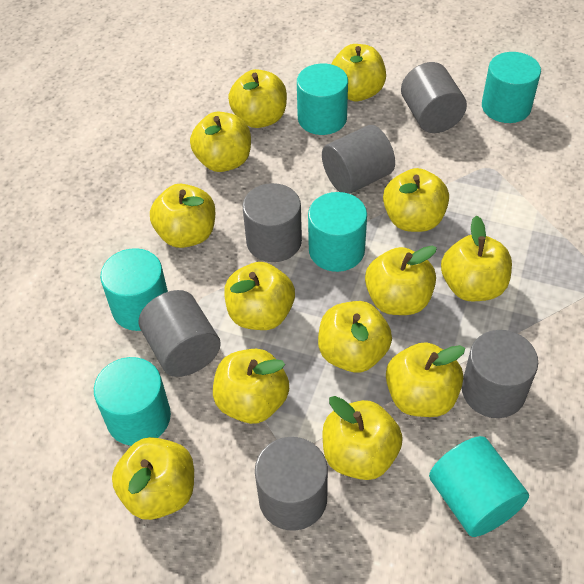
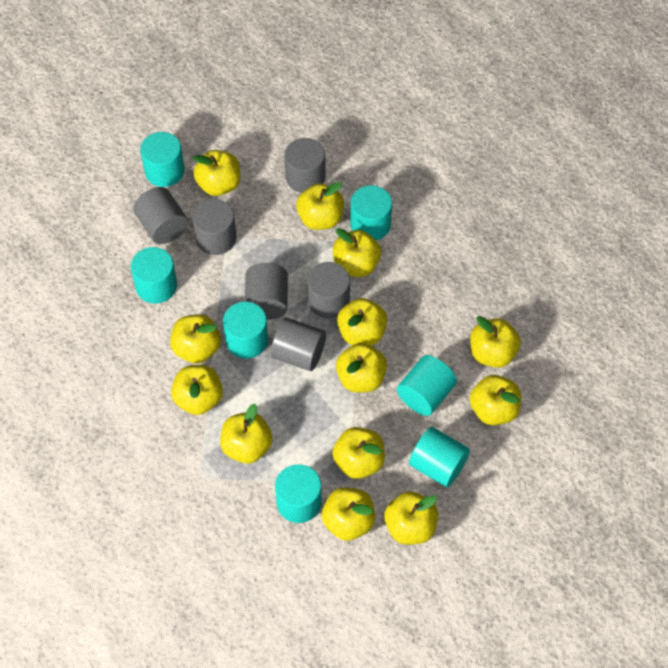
turquoise cylinder: 6 -> 7

